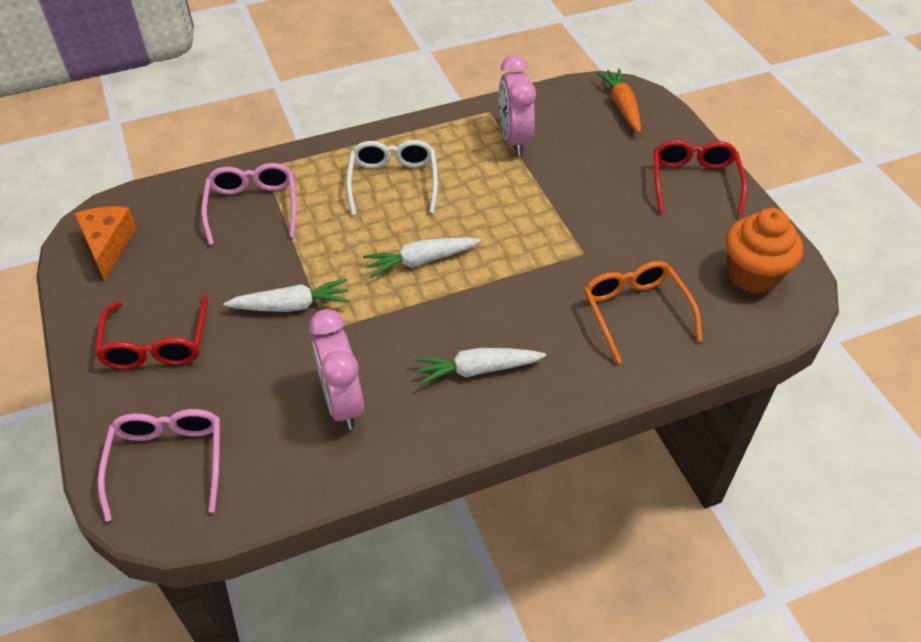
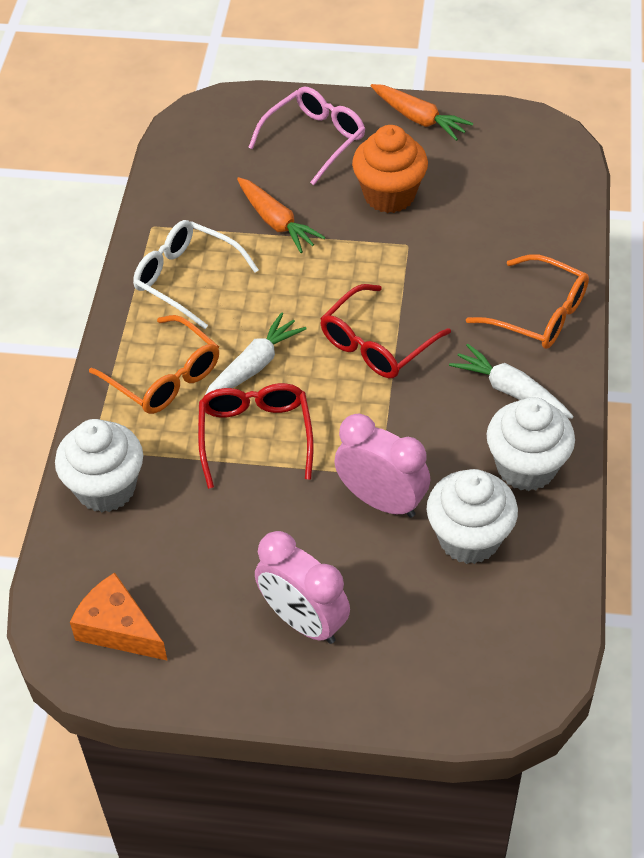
orange carrot: 1 -> 2
orange glasses: 1 -> 2
pink glasses: 2 -> 1
white carrot: 3 -> 2
white cupcake: 0 -> 3

